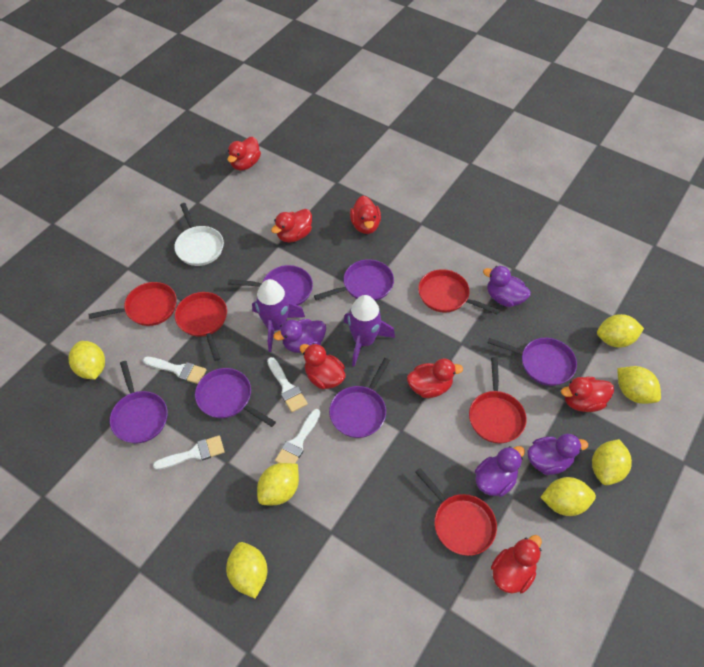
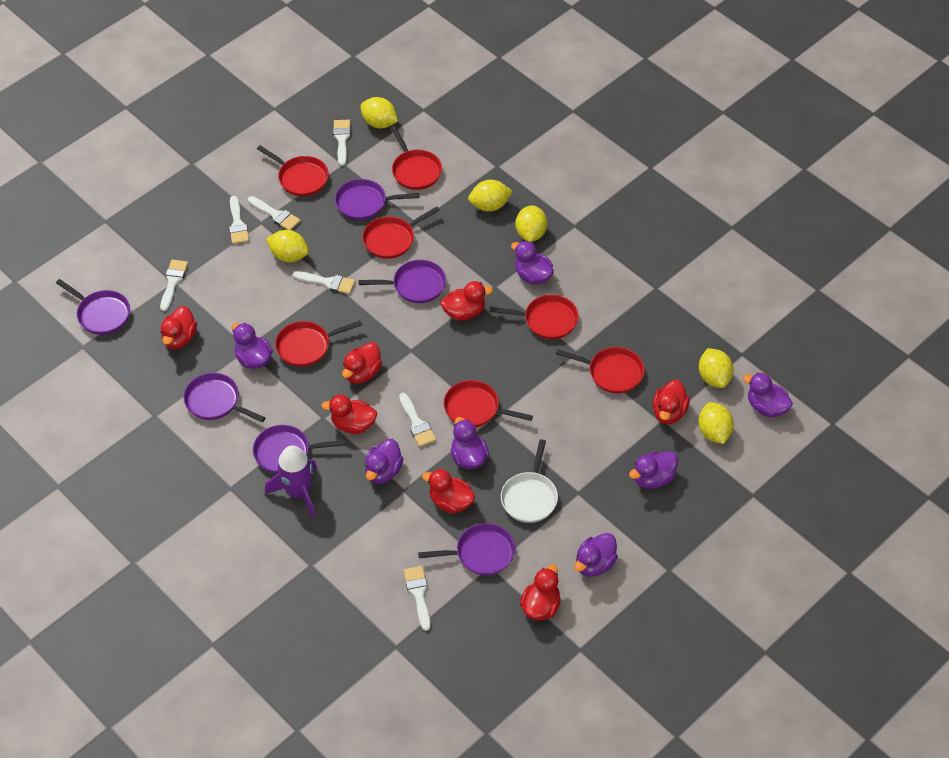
purple duck: 4 -> 7
purple rocket: 2 -> 1
red pan: 5 -> 7
white brush: 4 -> 7
yellow lemon: 7 -> 6

